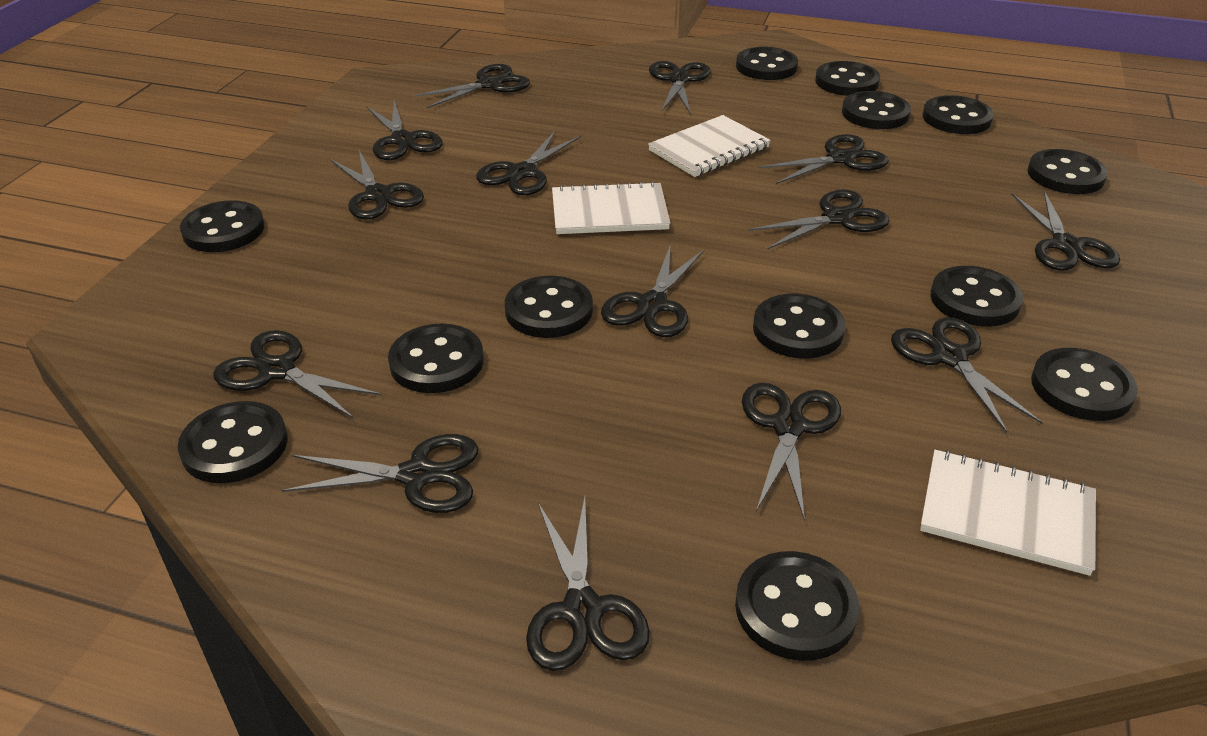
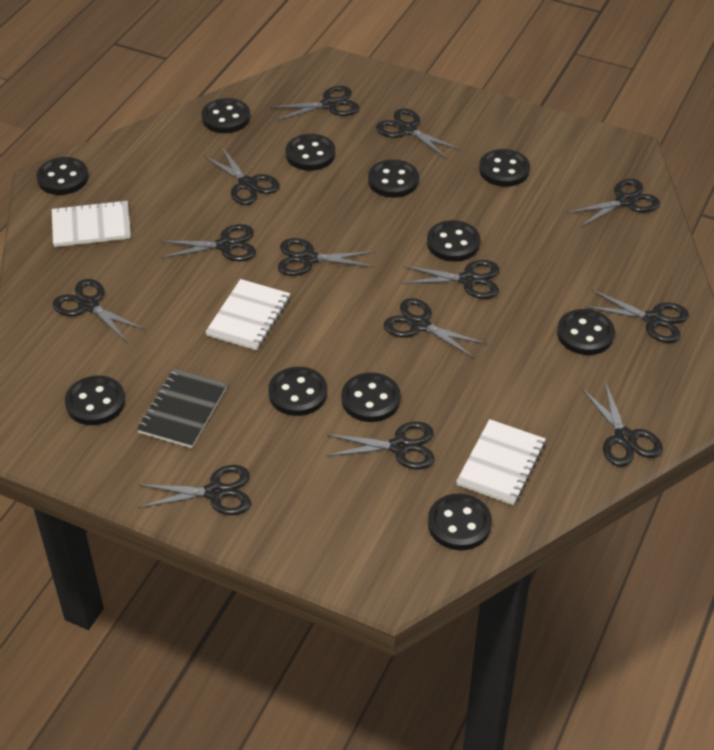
black button: 13 -> 11
black notebook: 0 -> 1
black scissors: 14 -> 13

